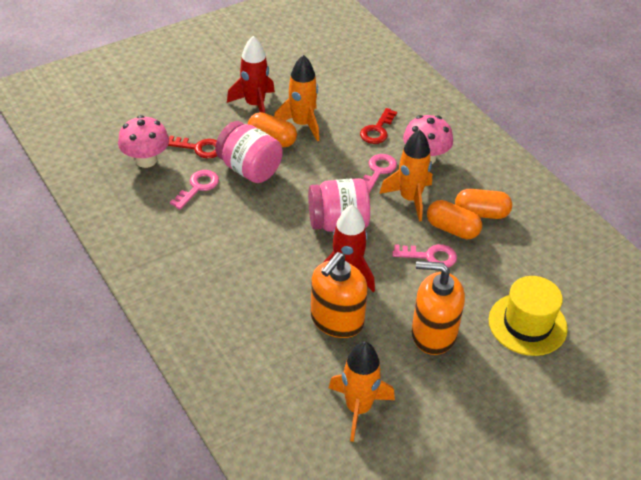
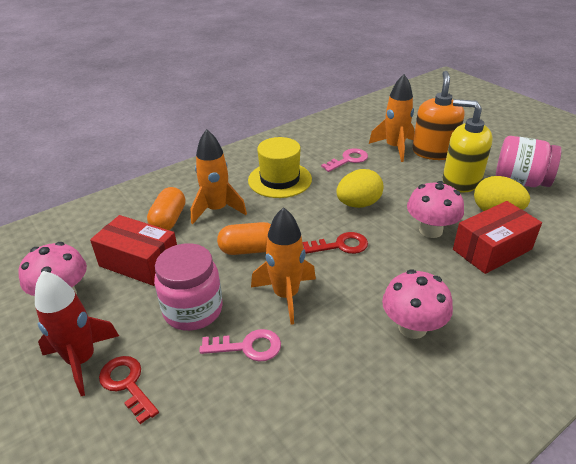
orange capsule: 3 -> 2
orange soap dispenser: 2 -> 1
pink key: 3 -> 2
pink mushroom: 2 -> 3
red box: 0 -> 2
red rocket: 2 -> 1
yellow egg: 0 -> 2
yellow soap dispenser: 0 -> 1

